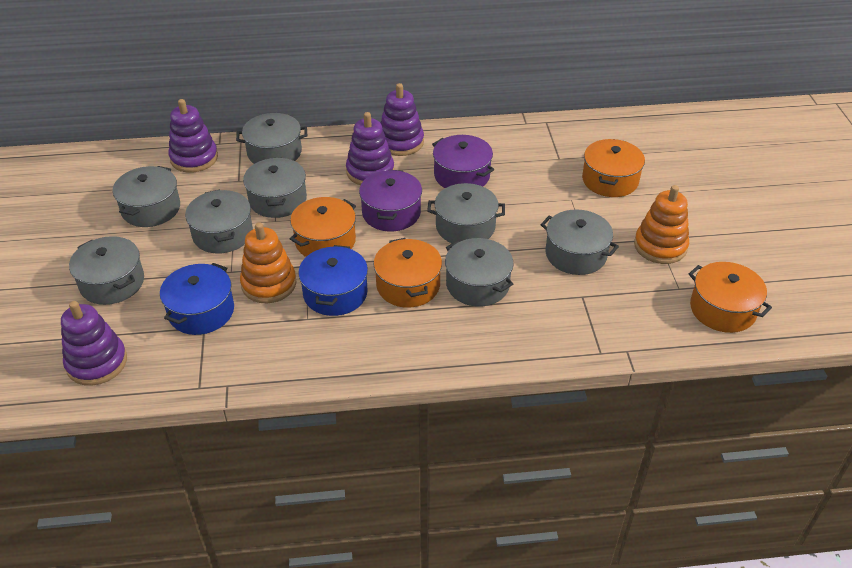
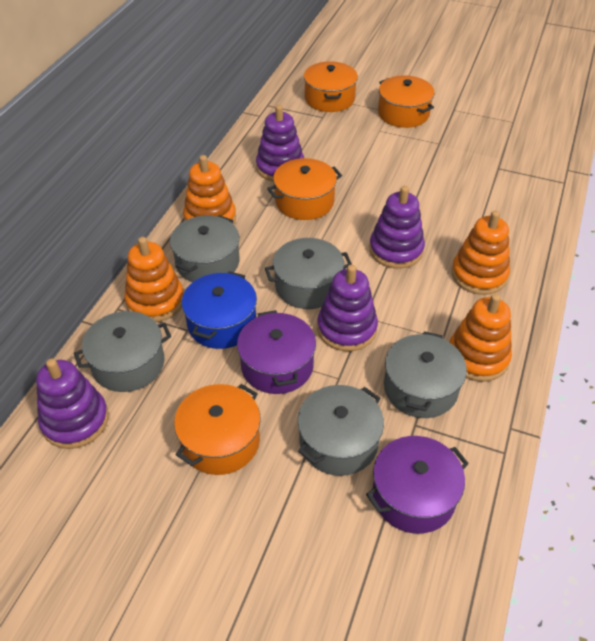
blue pot: 2 -> 1
grey pot: 8 -> 5
orange stacking toy: 2 -> 4

